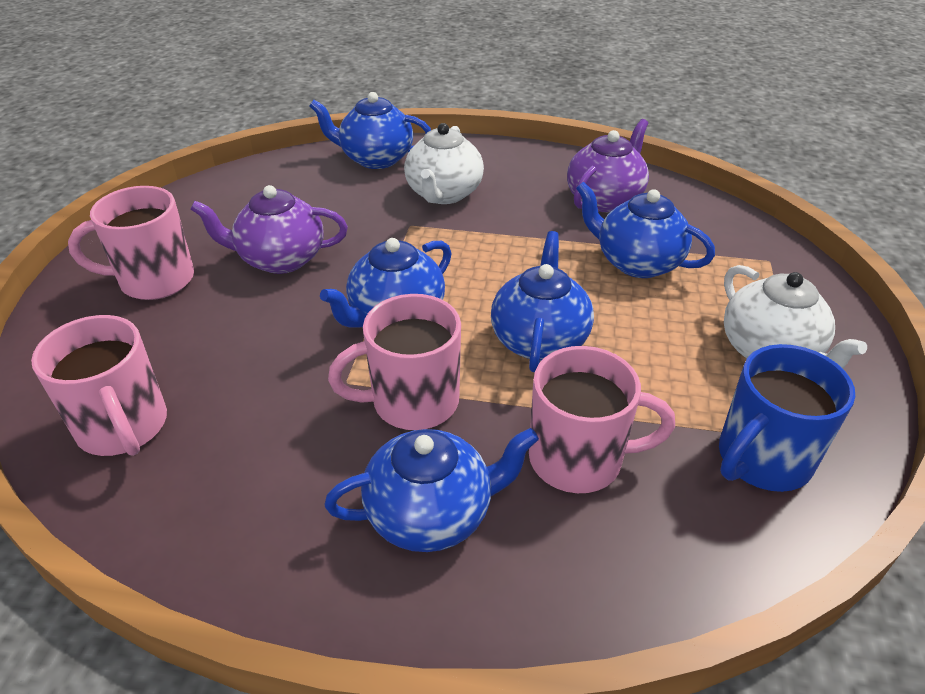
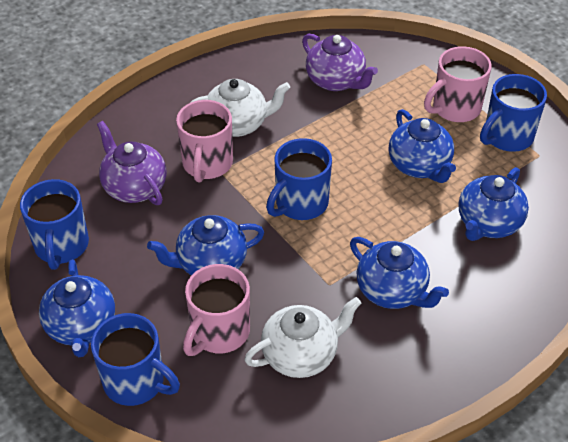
blue mug: 1 -> 4
pink mug: 4 -> 3

